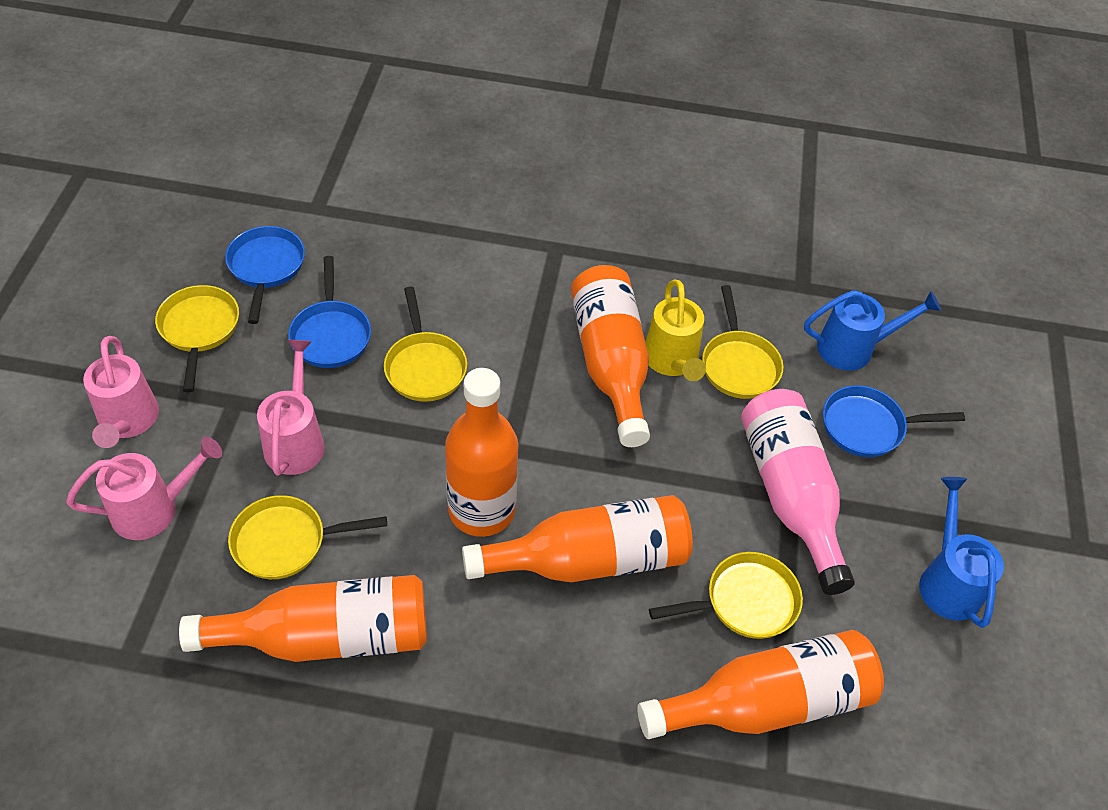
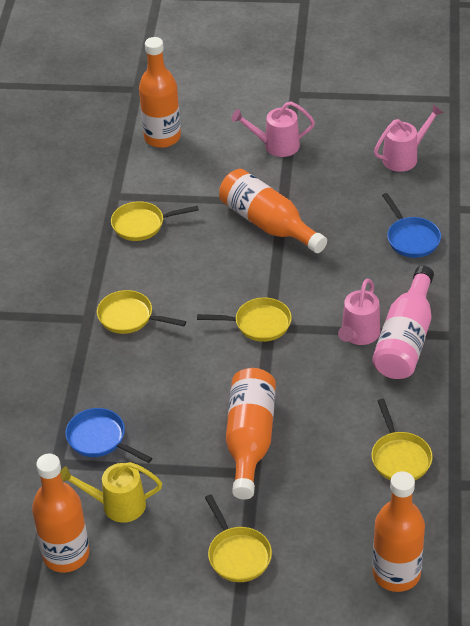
blue pan: 3 -> 2
blue watering can: 2 -> 0

